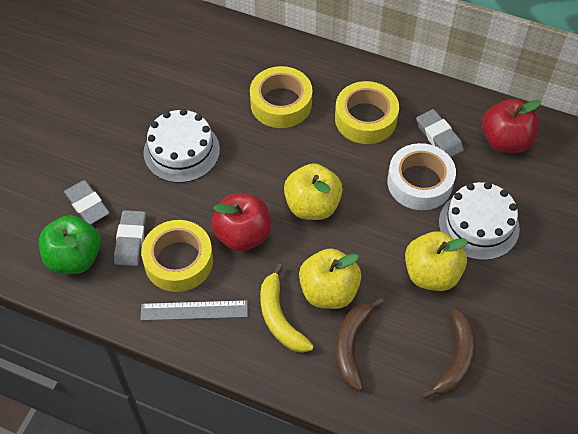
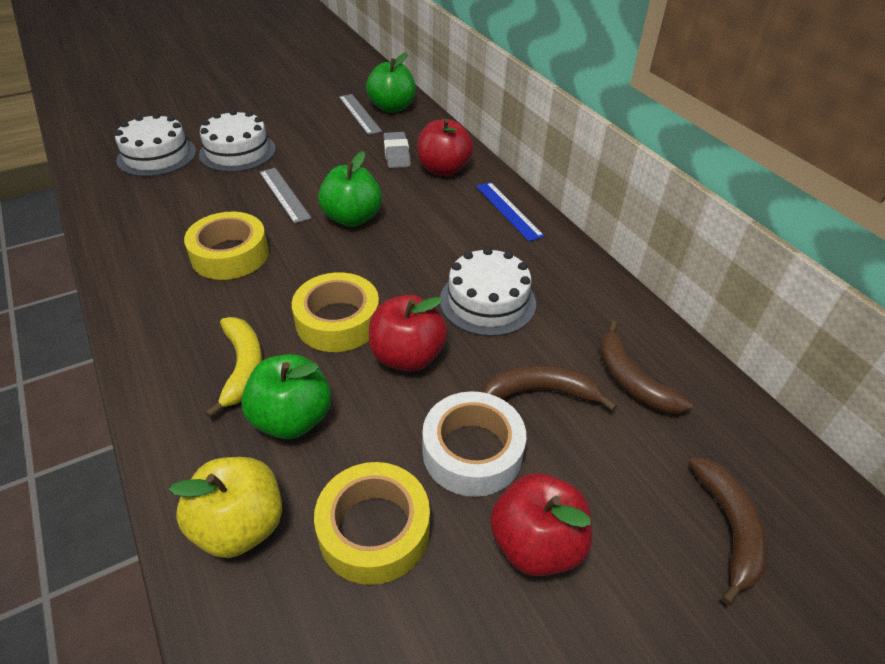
blue ruler: 0 -> 1
brown banana: 2 -> 3
green apple: 1 -> 3
grey eraser: 3 -> 1
grey ruler: 1 -> 2
red apple: 2 -> 3
white cake: 2 -> 3
yellow apple: 3 -> 1

